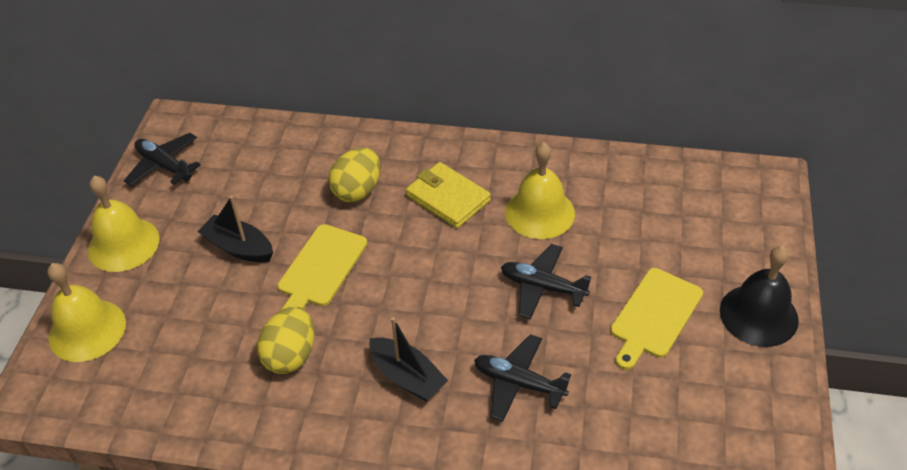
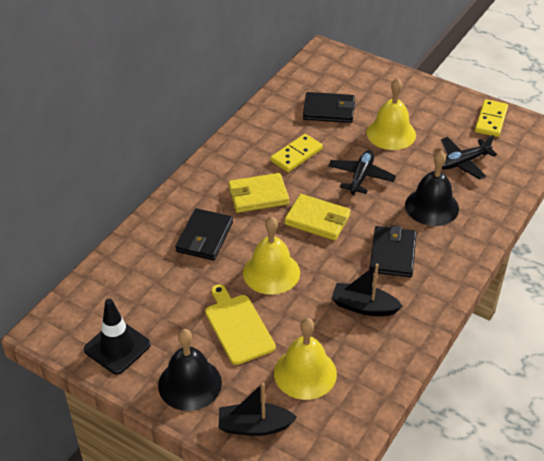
black bell: 1 -> 2
black plane: 3 -> 2
black traffic cone: 0 -> 1
black wallet: 0 -> 3
yellow cutting board: 2 -> 1
yellow domino: 0 -> 2
yellow egg: 2 -> 0
yellow wallet: 1 -> 2

